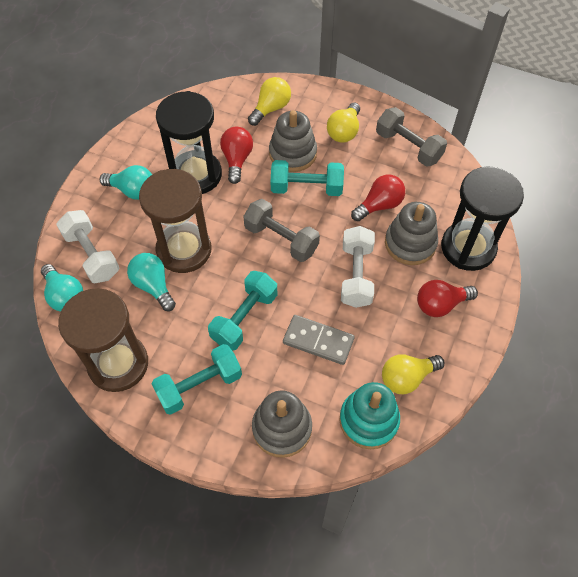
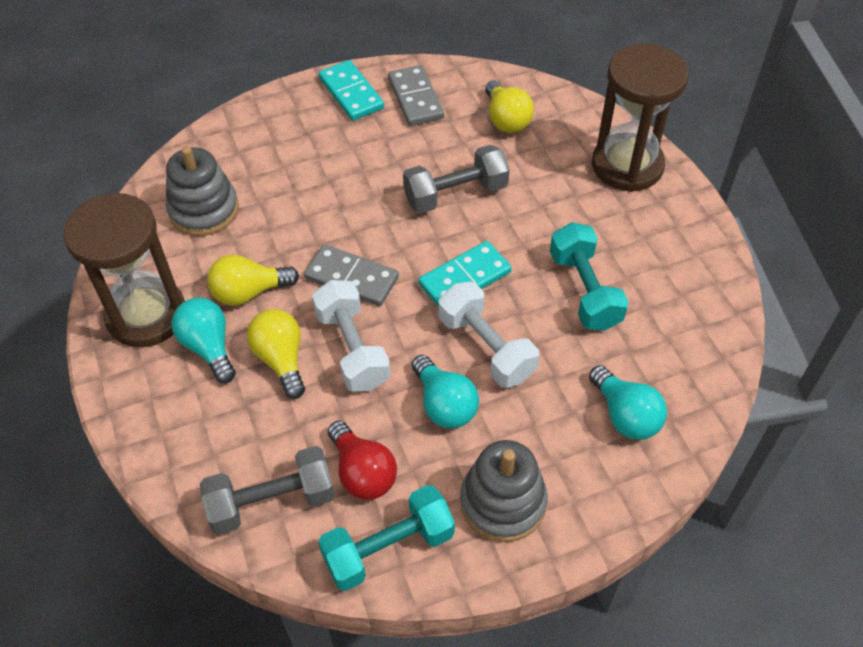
black hourglass: 2 -> 0
grey domino: 1 -> 2
grey stacking toy: 3 -> 2
red light bulb: 3 -> 1
turquoise domino: 0 -> 2
turquoise dumbbell: 3 -> 2
turquoise stacking toy: 1 -> 0

